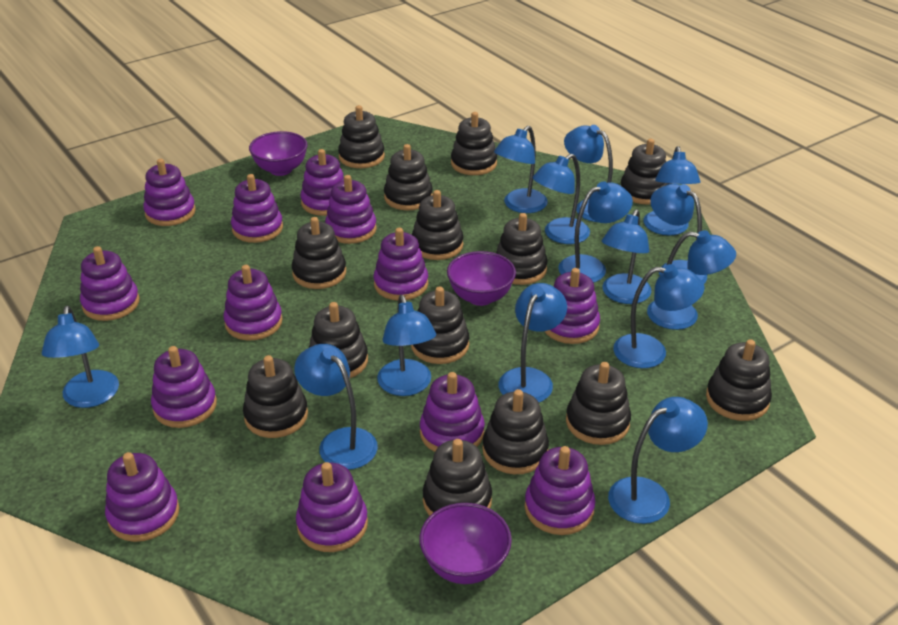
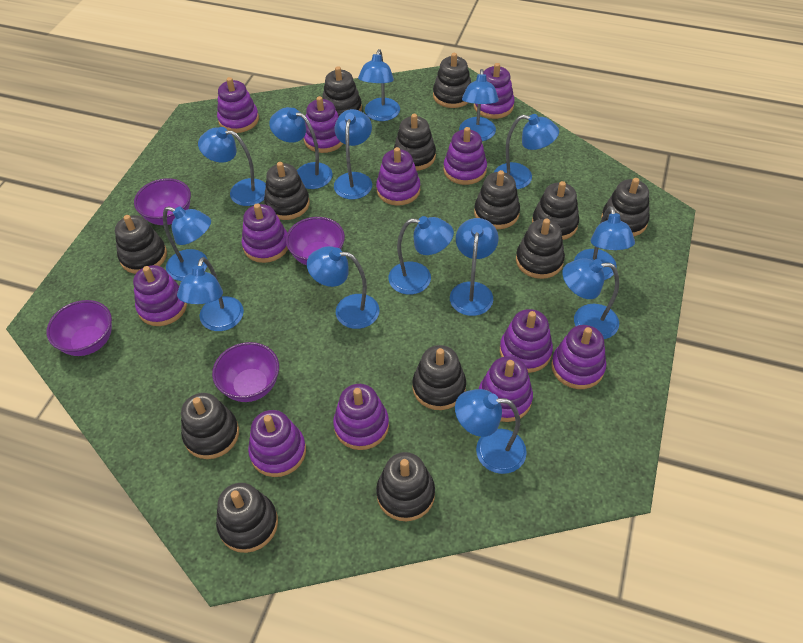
black stacking toy: 14 -> 13
purple bowl: 3 -> 4
purple stacking toy: 13 -> 12

